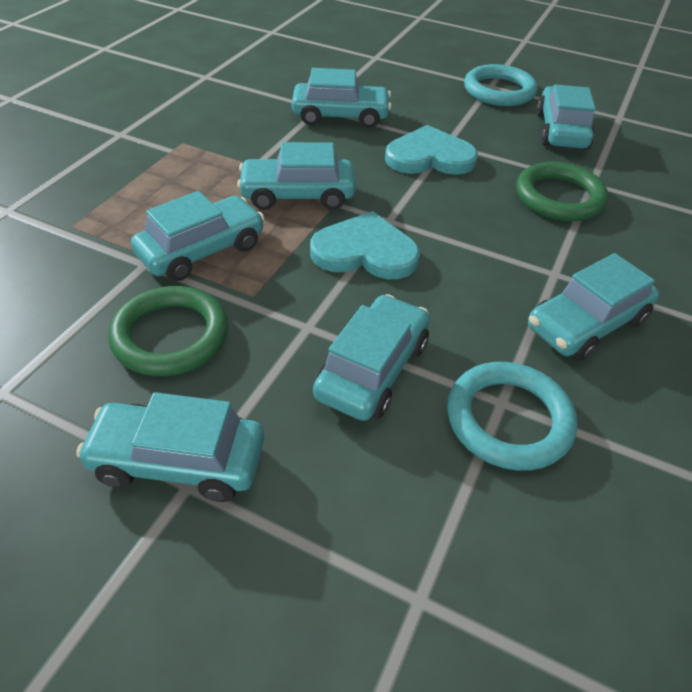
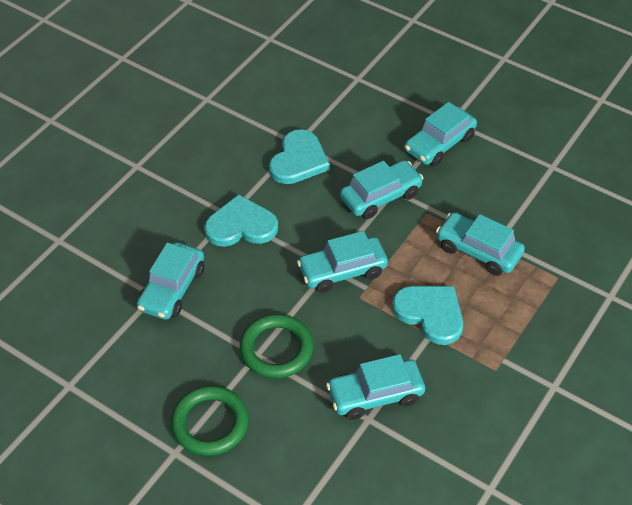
turquoise car: 7 -> 6
turquoise heart: 2 -> 3
turquoise ring: 2 -> 0

